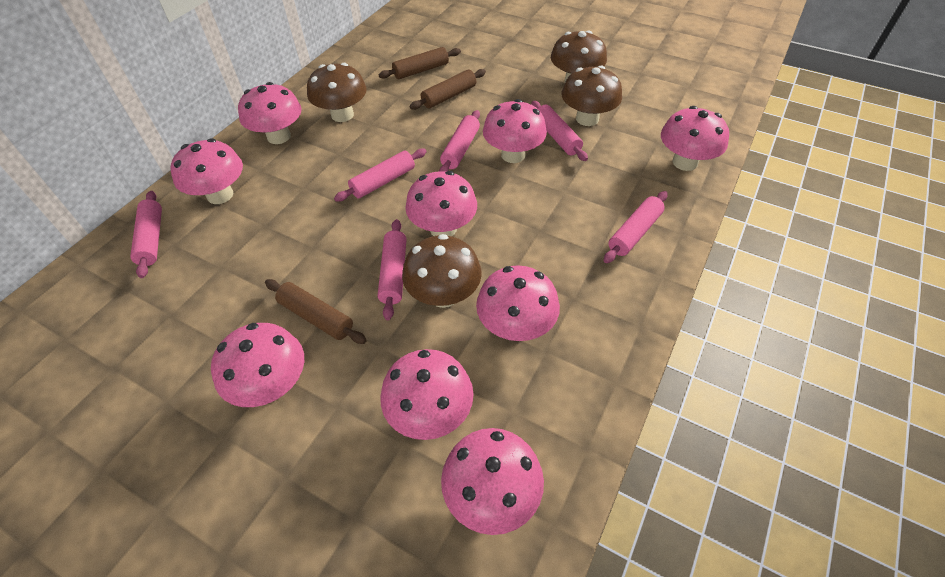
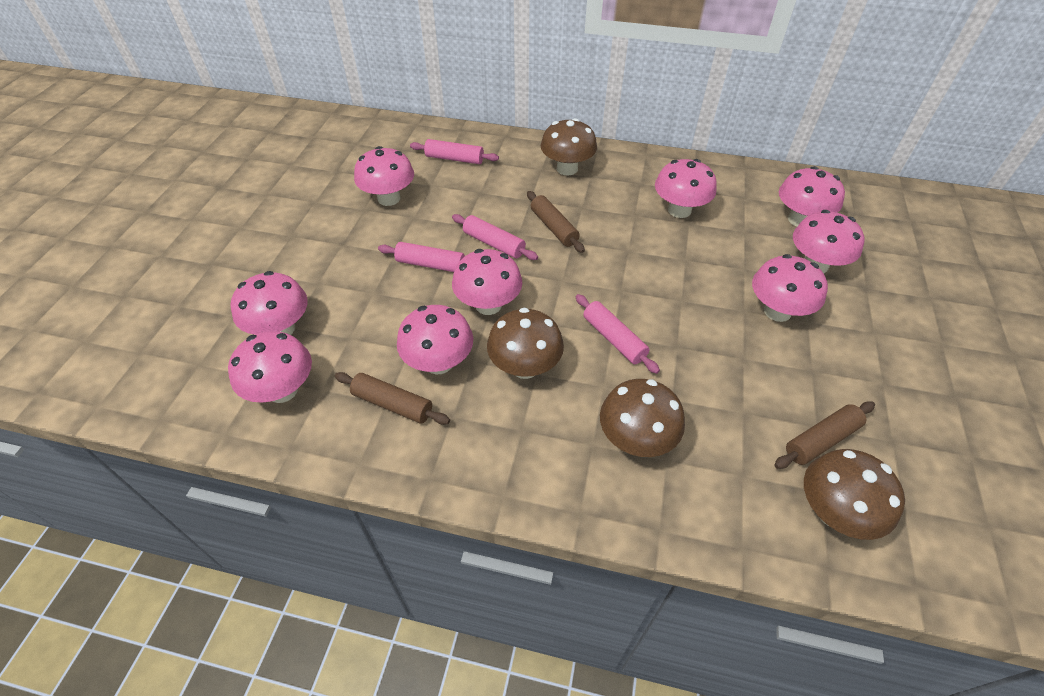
pink rolling pin: 6 -> 4

